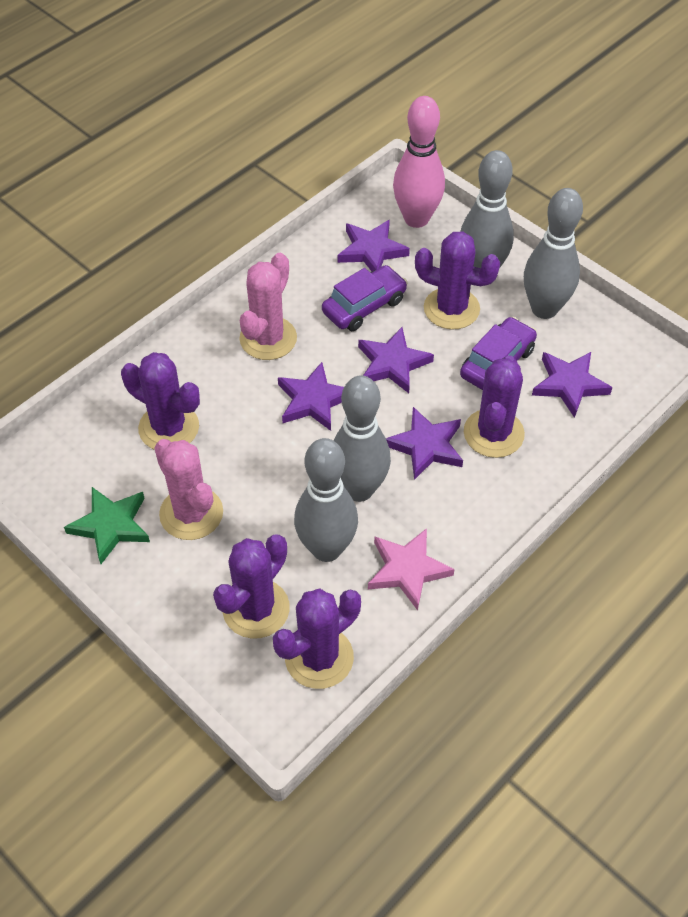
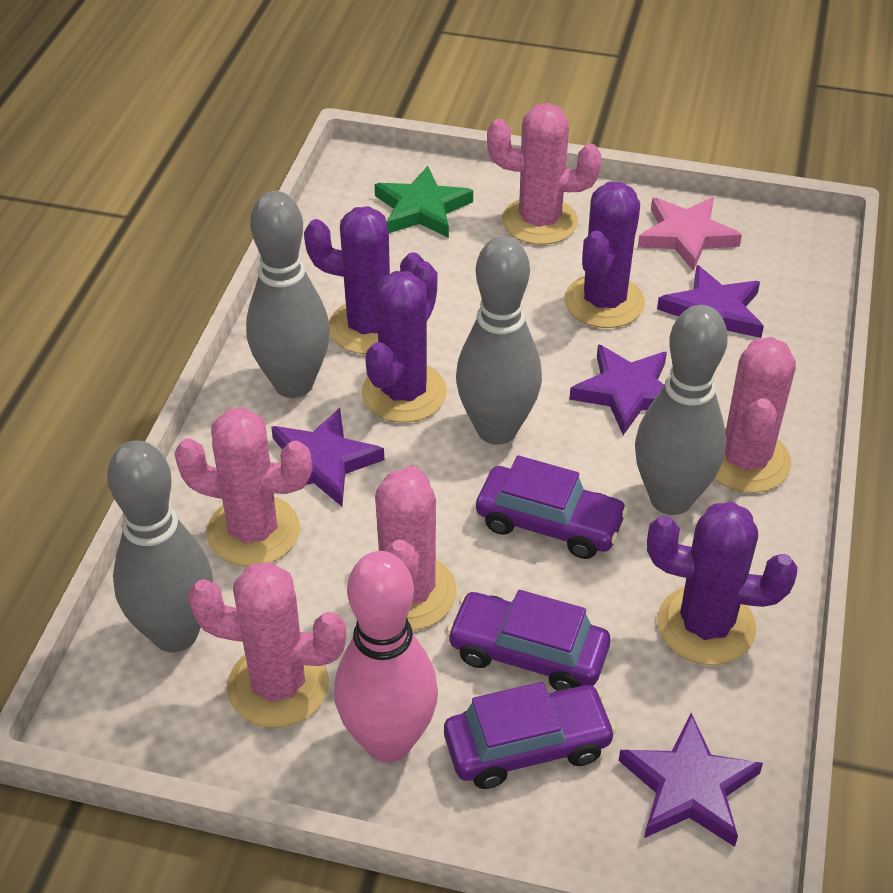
pink cactus: 2 -> 5
purple cactus: 5 -> 4
purple car: 2 -> 3
purple star: 5 -> 4

